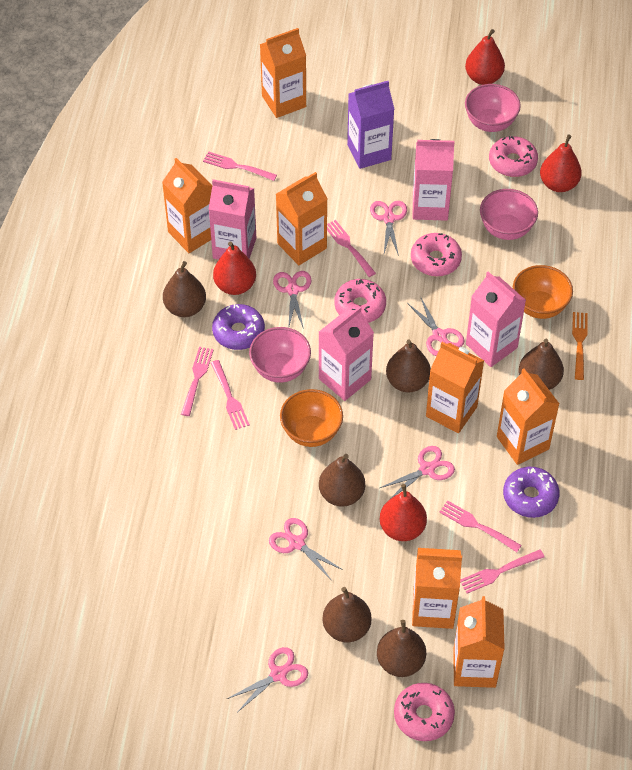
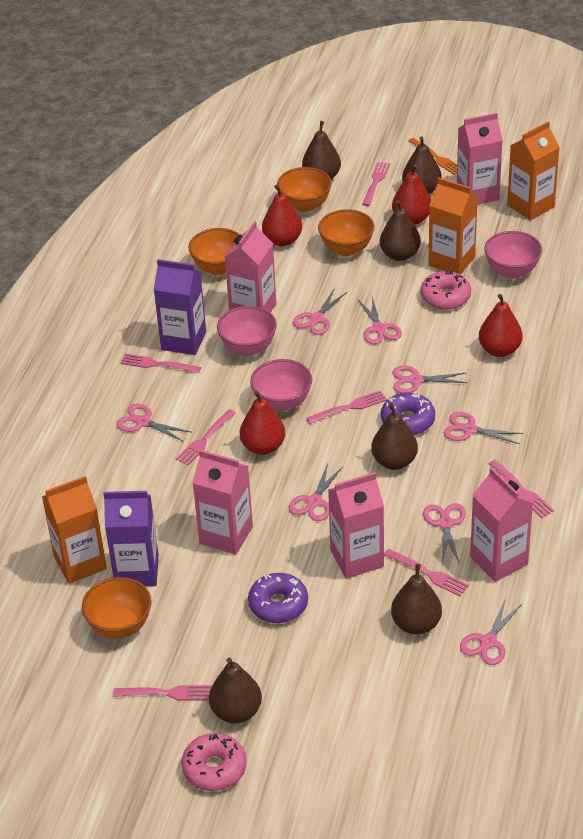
orange bowl: 2 -> 4
orange carton: 7 -> 3
pink carton: 4 -> 5
pink donut: 4 -> 2
pink fork: 6 -> 7
pink scissors: 6 -> 8
purple carton: 1 -> 2

